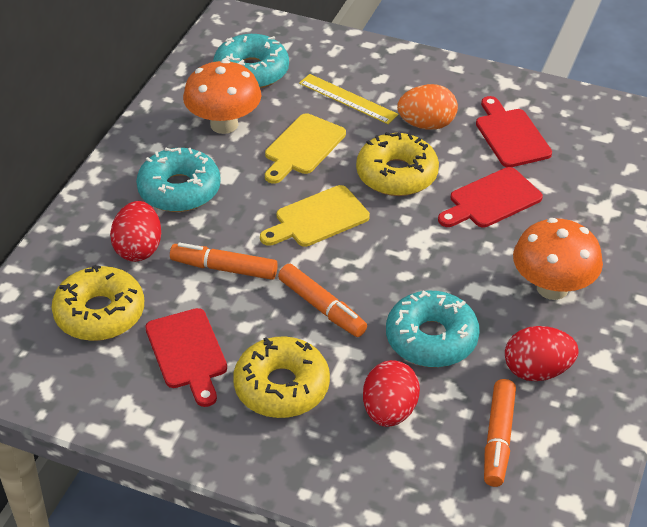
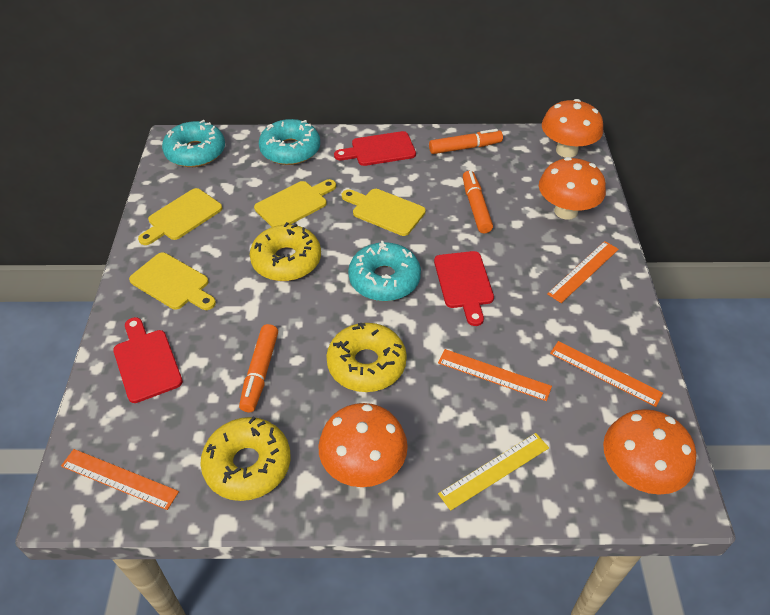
orange egg: 1 -> 0
orange mushroom: 2 -> 4
orange ruler: 0 -> 4
red egg: 3 -> 0
yellow cutting board: 2 -> 4

